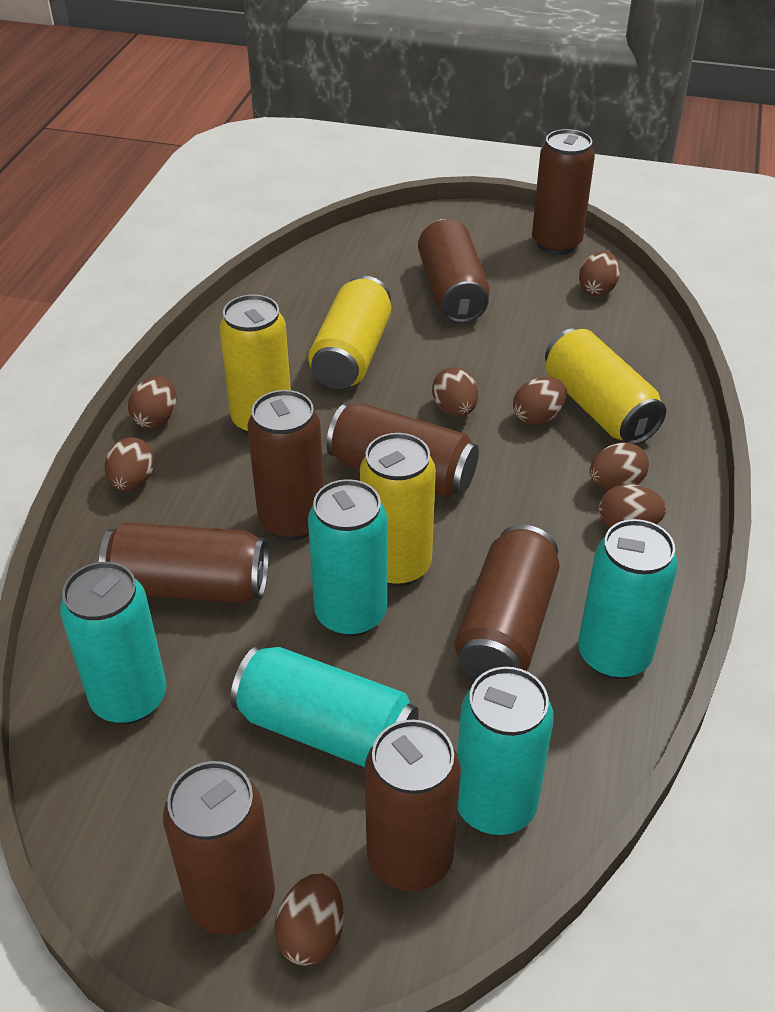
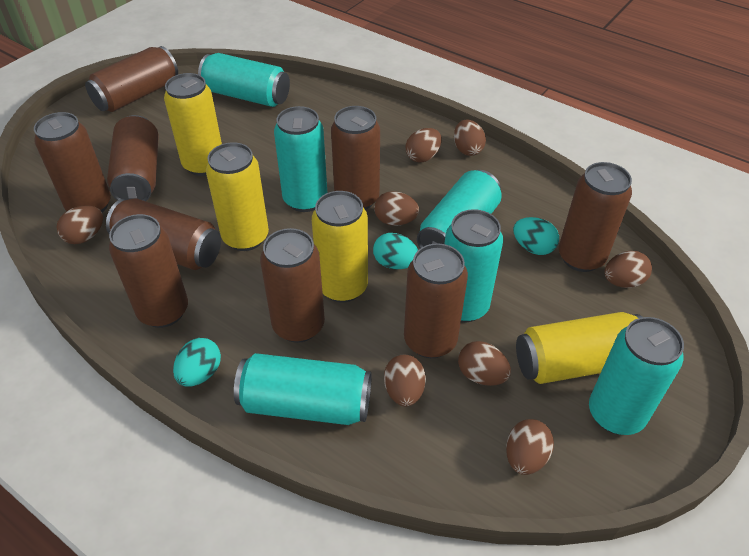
brown can: 8 -> 9
turquoise can: 5 -> 6
turquoise egg: 0 -> 3

